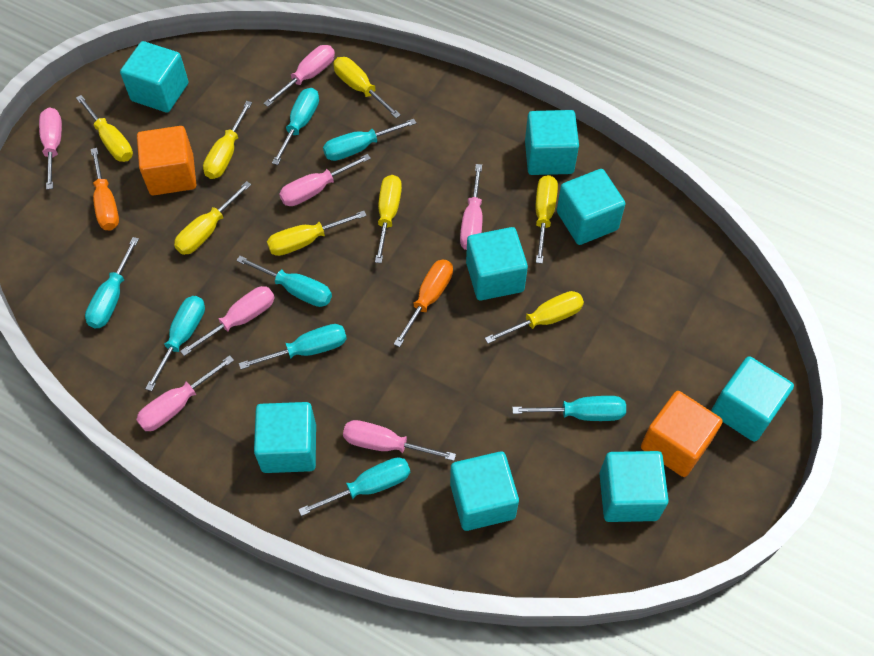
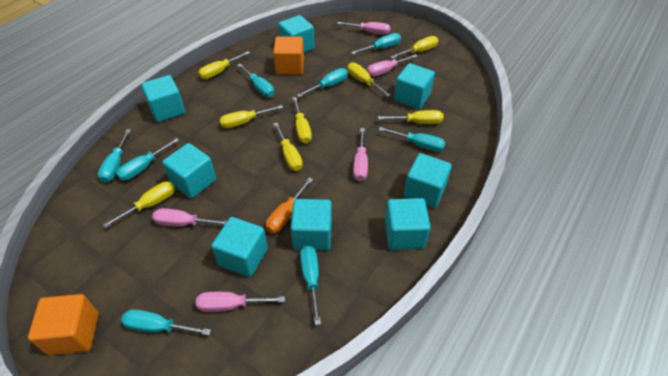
orange screwdriver: 2 -> 1
pink screwdriver: 7 -> 5

